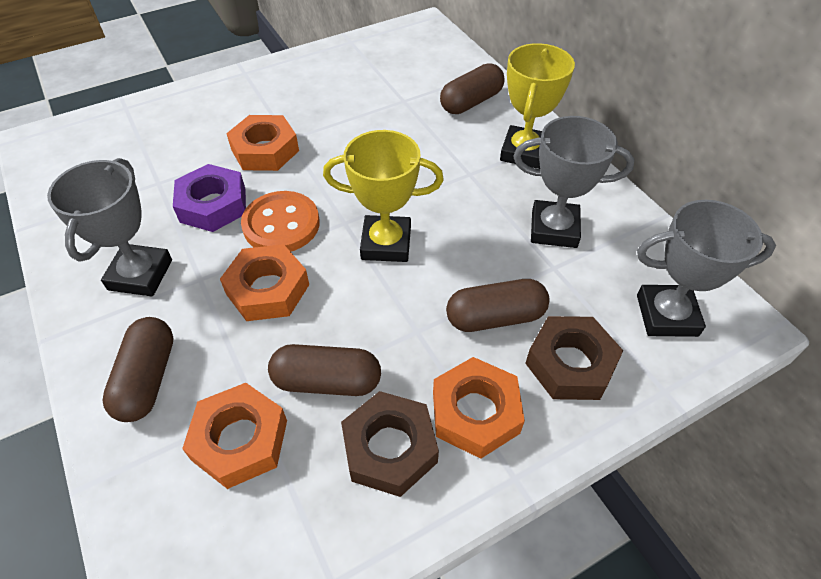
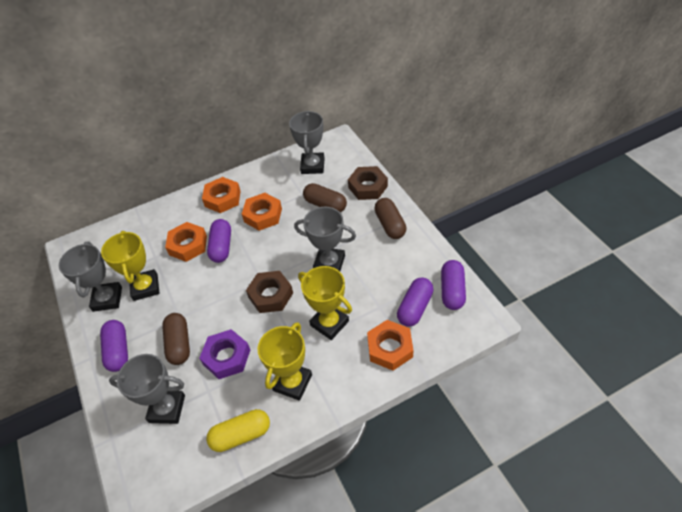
brown capsule: 4 -> 3
grey trophy: 3 -> 4
orange button: 1 -> 0
purple capsule: 0 -> 4
yellow capsule: 0 -> 1
yellow trophy: 2 -> 3

